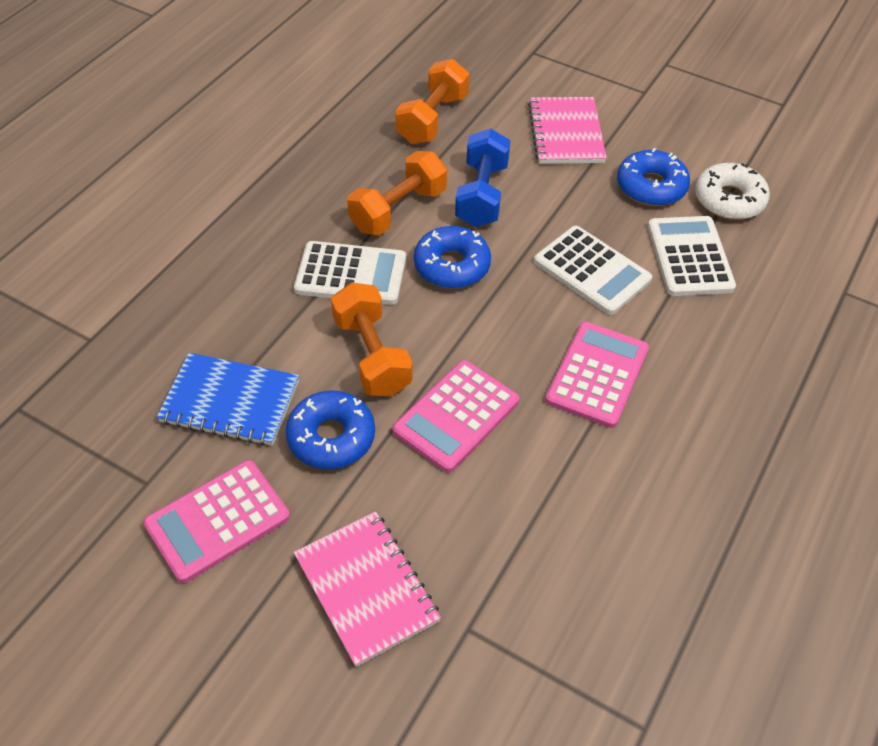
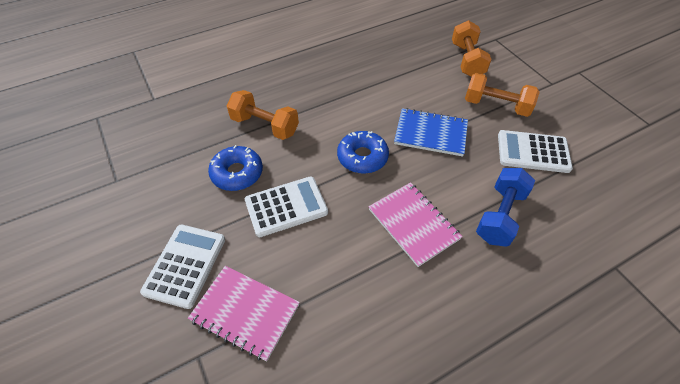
blue donut: 3 -> 2
pink calculator: 3 -> 0
white donut: 1 -> 0

